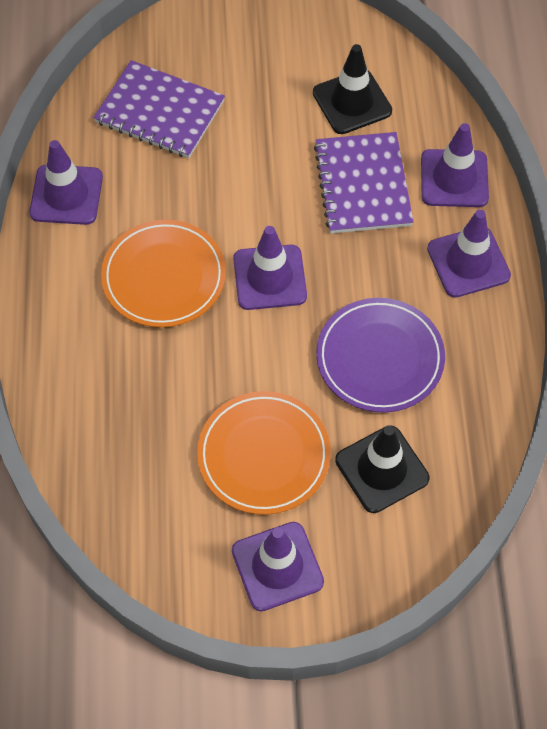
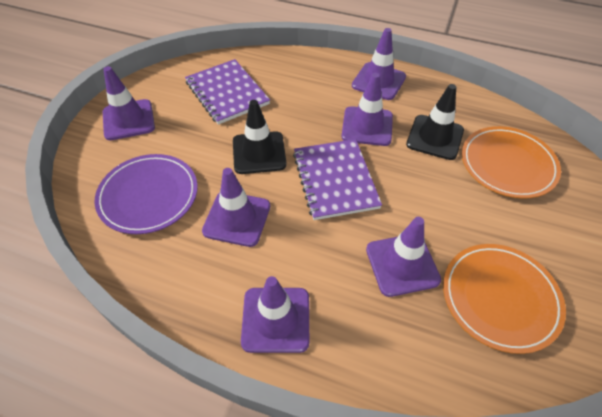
purple traffic cone: 5 -> 6

